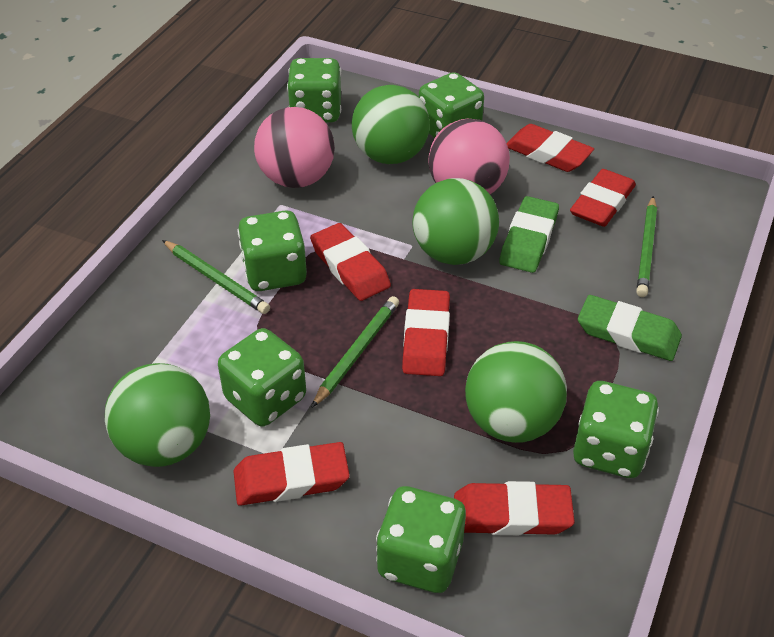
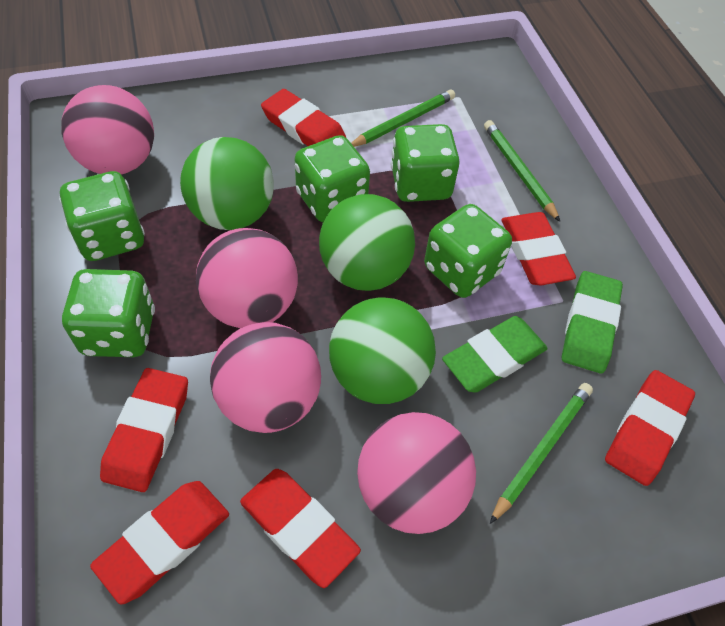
green ball: 4 -> 3
green dice: 6 -> 5
pink ball: 2 -> 4

